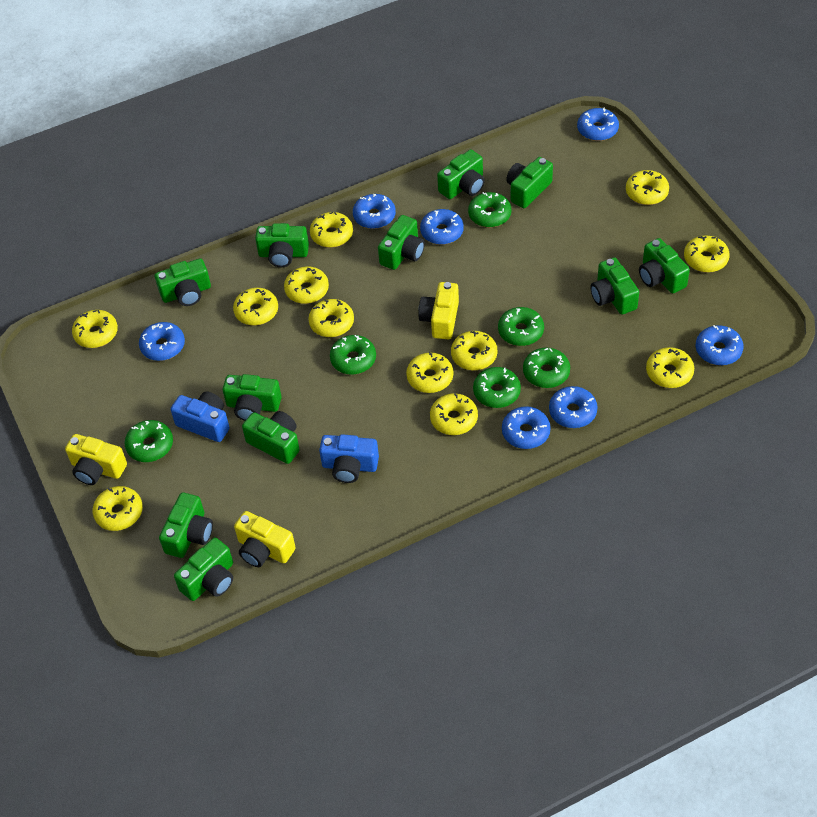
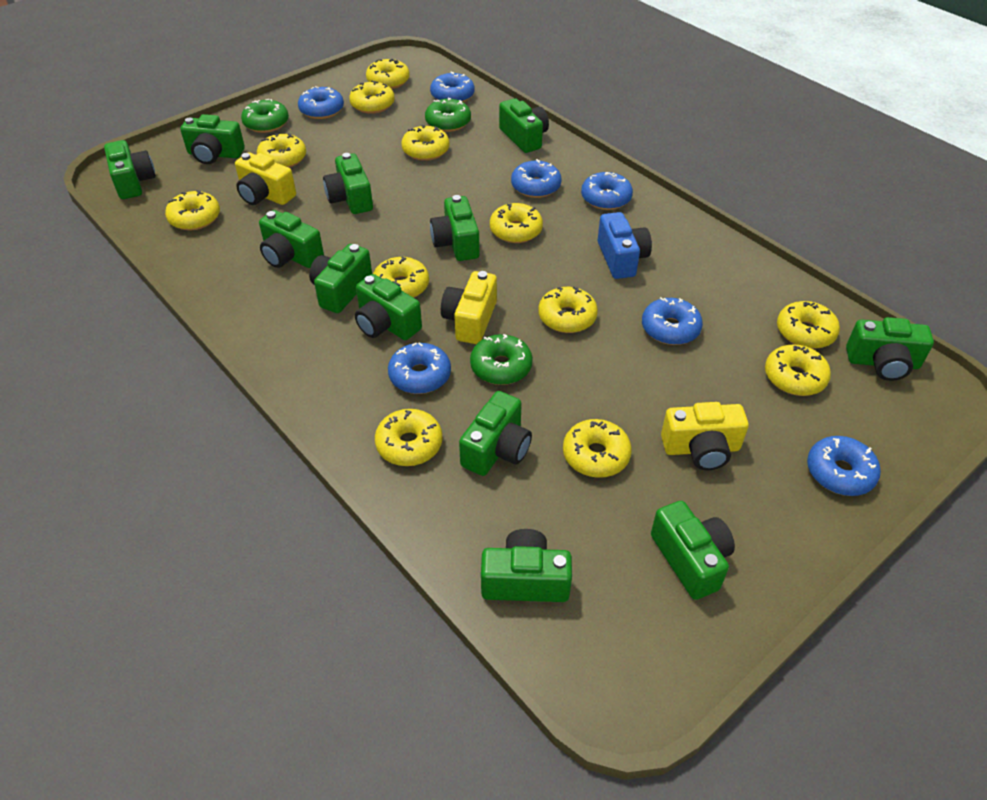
blue camera: 2 -> 1
green camera: 11 -> 12
green donut: 6 -> 3

